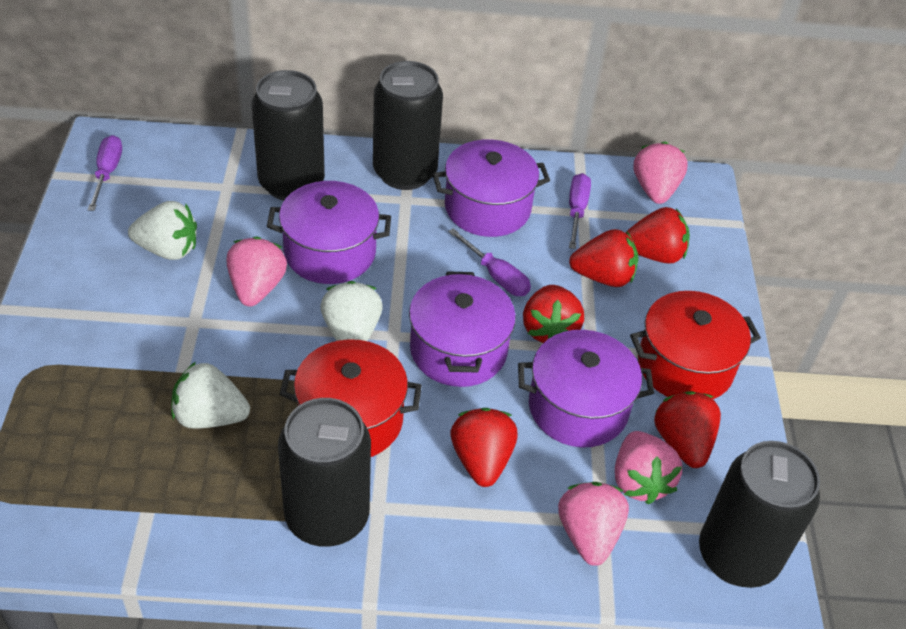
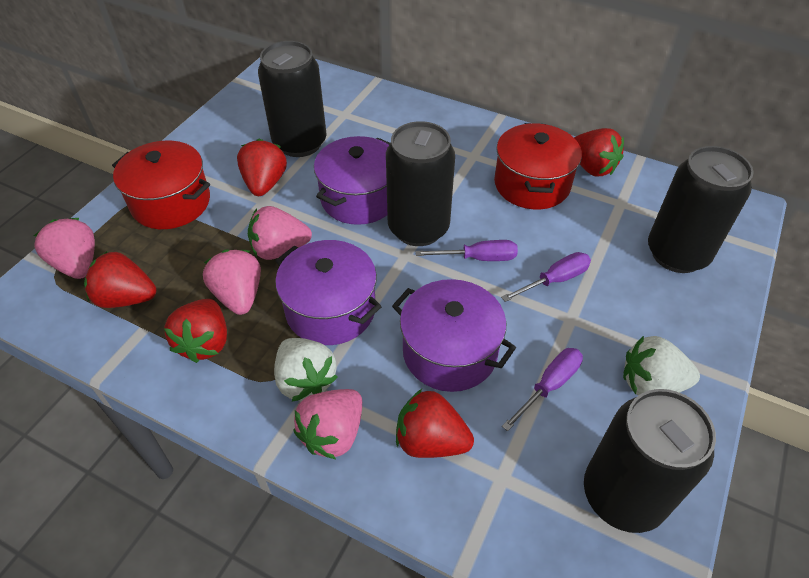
purple pot: 4 -> 3
white strawberry: 3 -> 2

